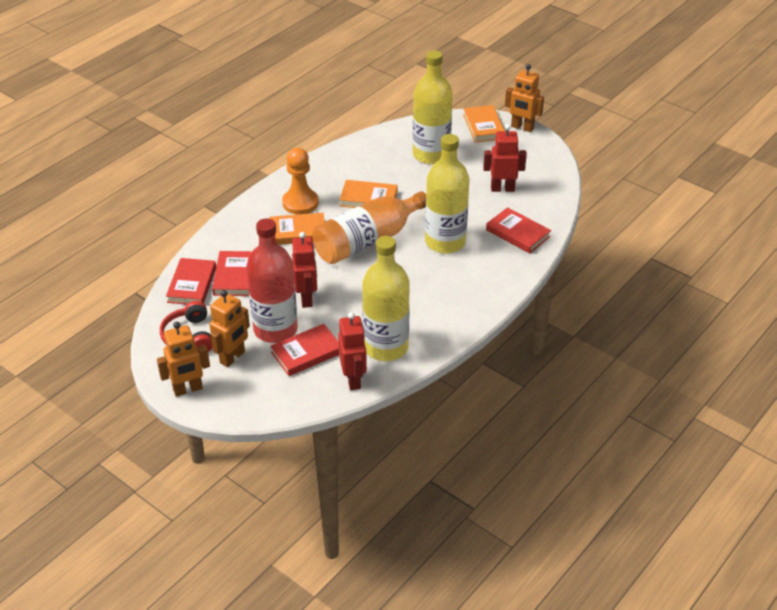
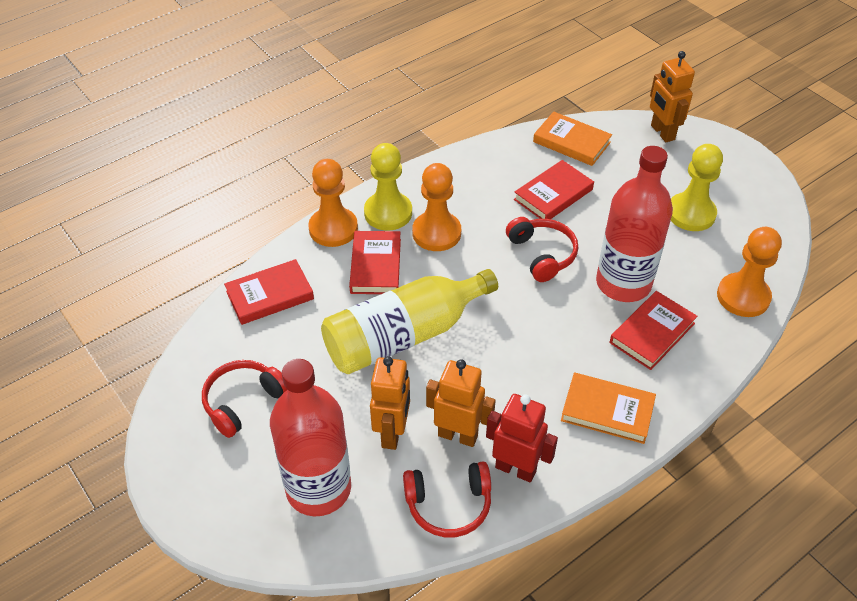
orange book: 3 -> 2
orange bottle: 1 -> 0
orange pawn: 1 -> 3
red bottle: 1 -> 2
red headphones: 1 -> 3
red robot: 3 -> 1
yellow bottle: 3 -> 1
yellow pawn: 0 -> 2

